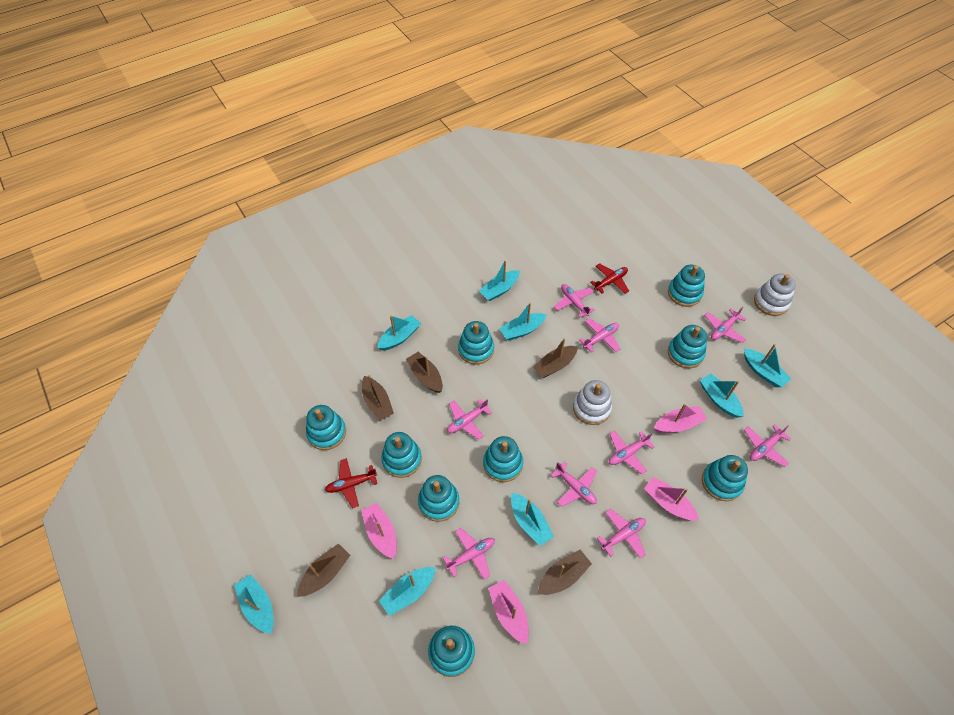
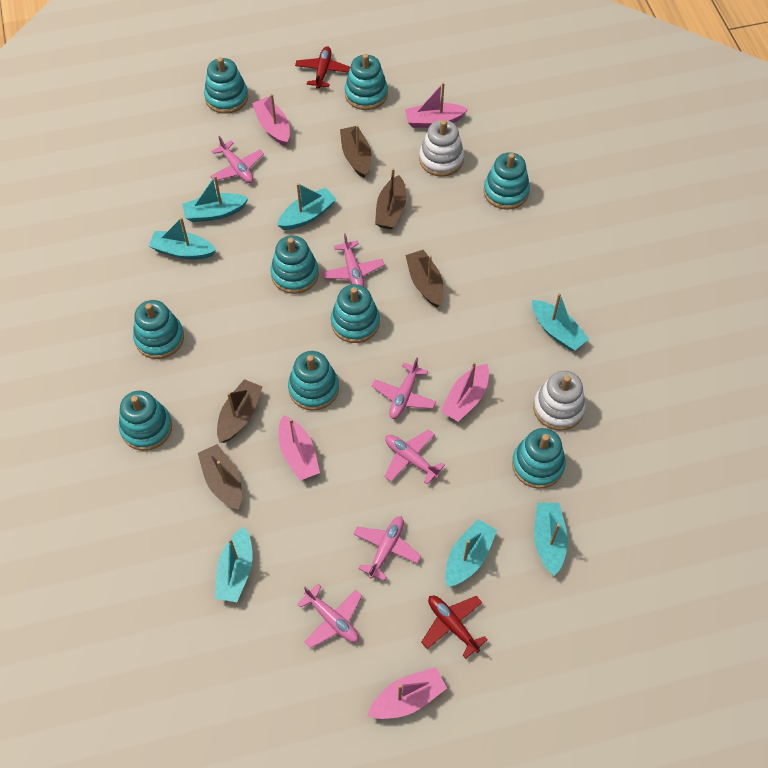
pink boat: 4 -> 5
pink plane: 9 -> 6
turquoise boat: 8 -> 7

